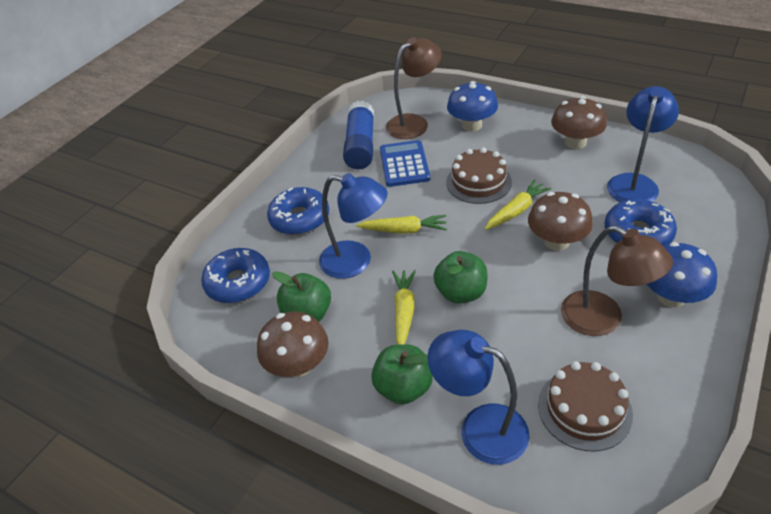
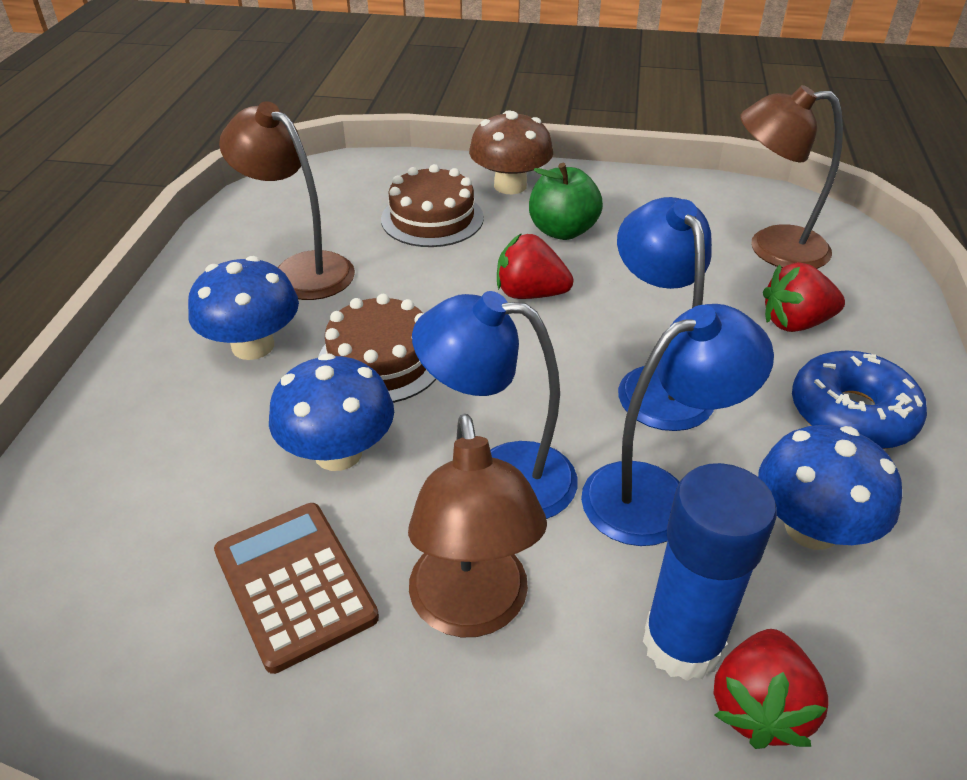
blue calculator: 1 -> 0
blue donut: 3 -> 1
blue mushroom: 2 -> 3
brown calculator: 0 -> 1
brown lamp: 2 -> 3
brown mushroom: 3 -> 1
green apple: 3 -> 1
red strawberry: 0 -> 3
yellow carrot: 3 -> 0

